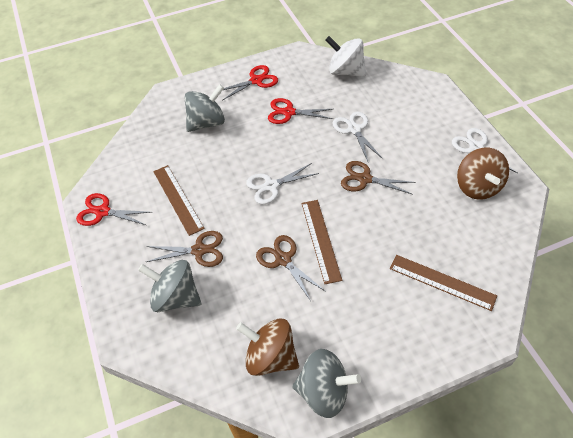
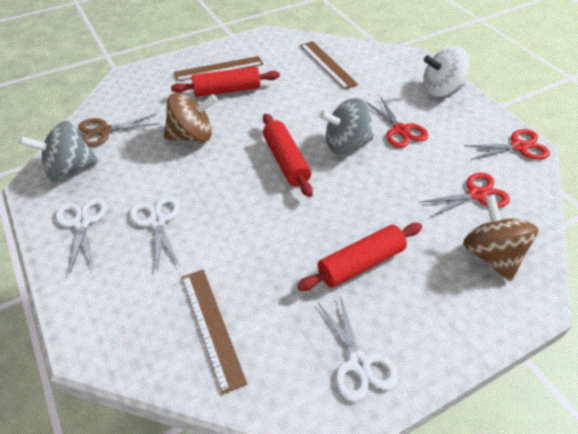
brown scissors: 3 -> 1
grey spinning top: 3 -> 2
red rolling pin: 0 -> 3

